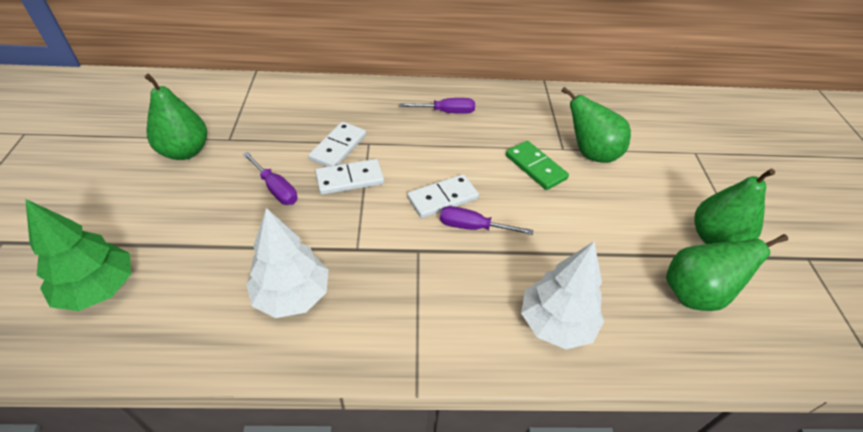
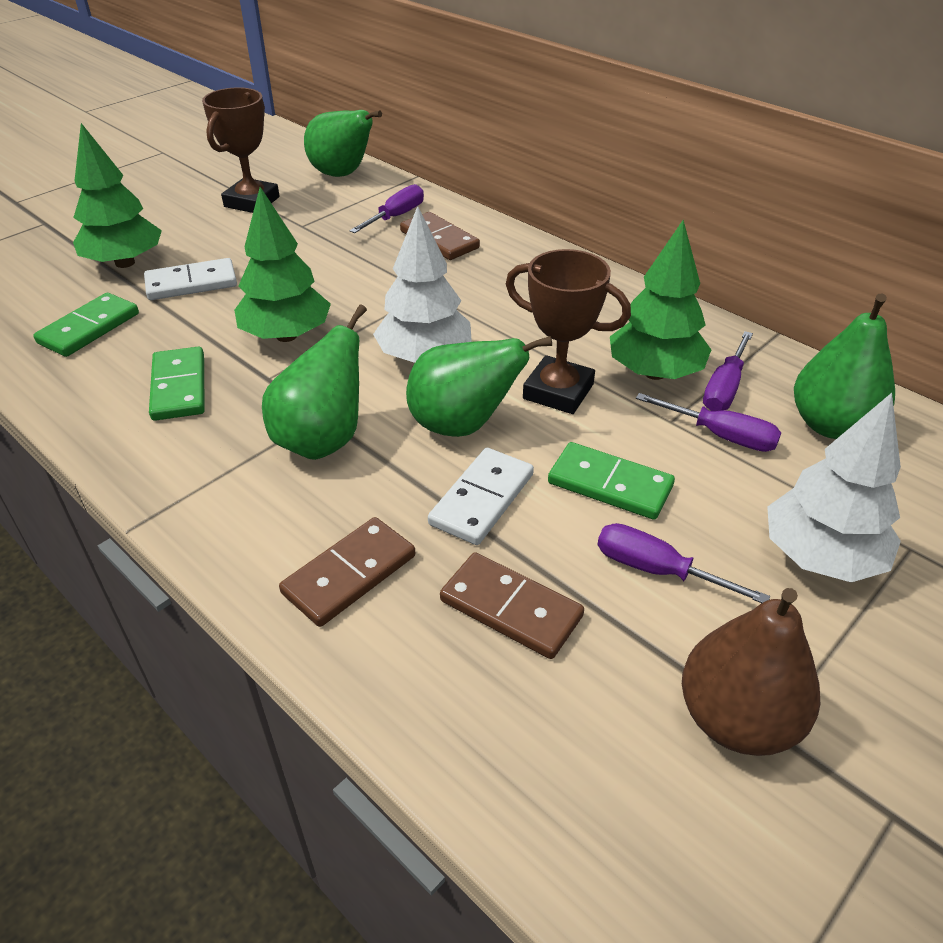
brown domino: 0 -> 3
brown pear: 0 -> 1
brown trophy: 0 -> 2
green domino: 1 -> 3
green tree: 1 -> 3
purple screwdriver: 3 -> 4
white domino: 3 -> 2

